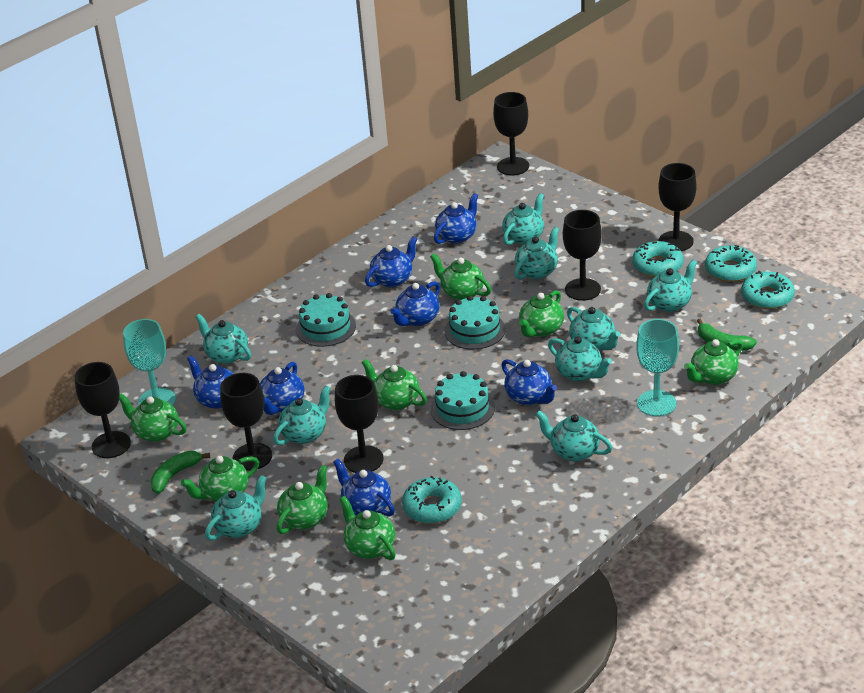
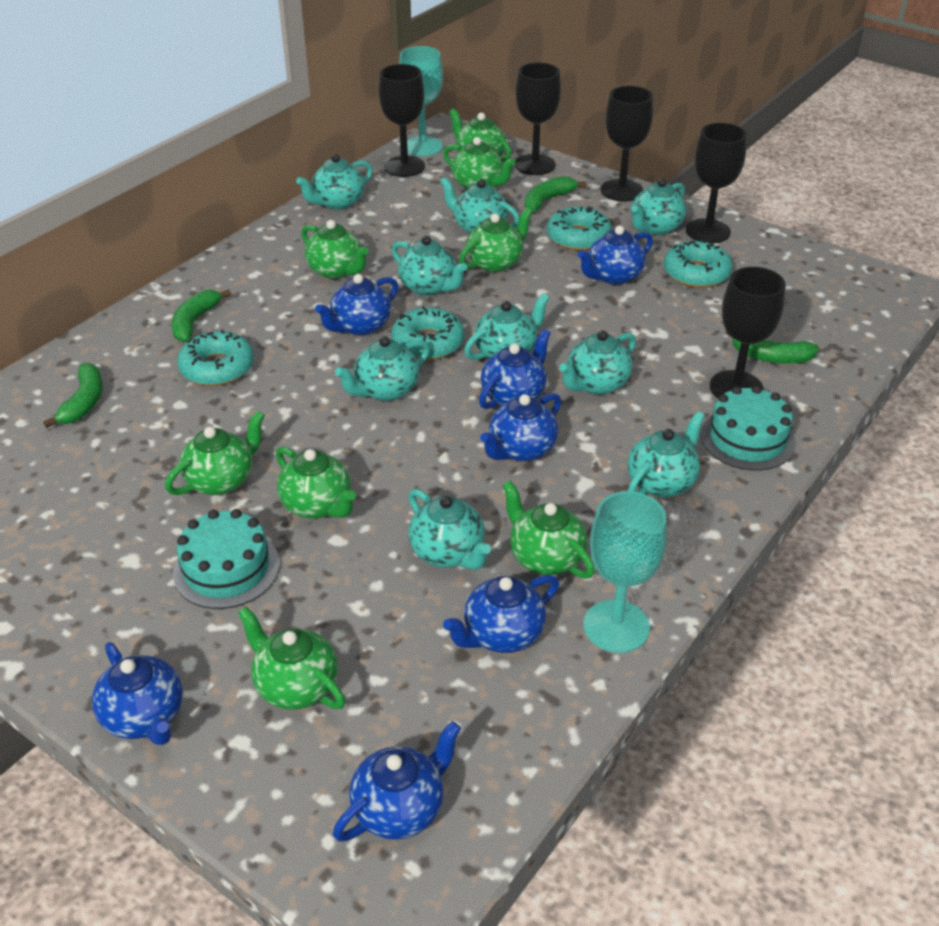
black goblet: 6 -> 5
green banana: 2 -> 4
turquoise cake: 3 -> 2

